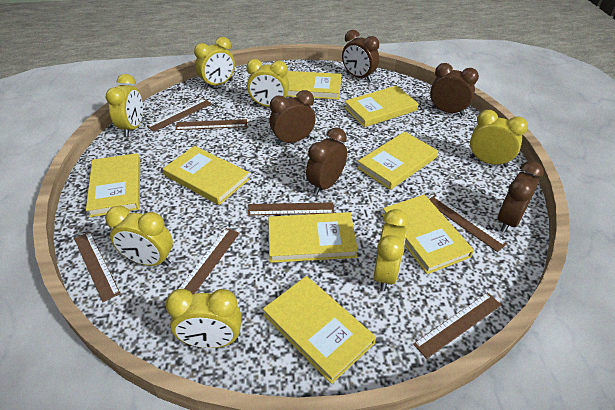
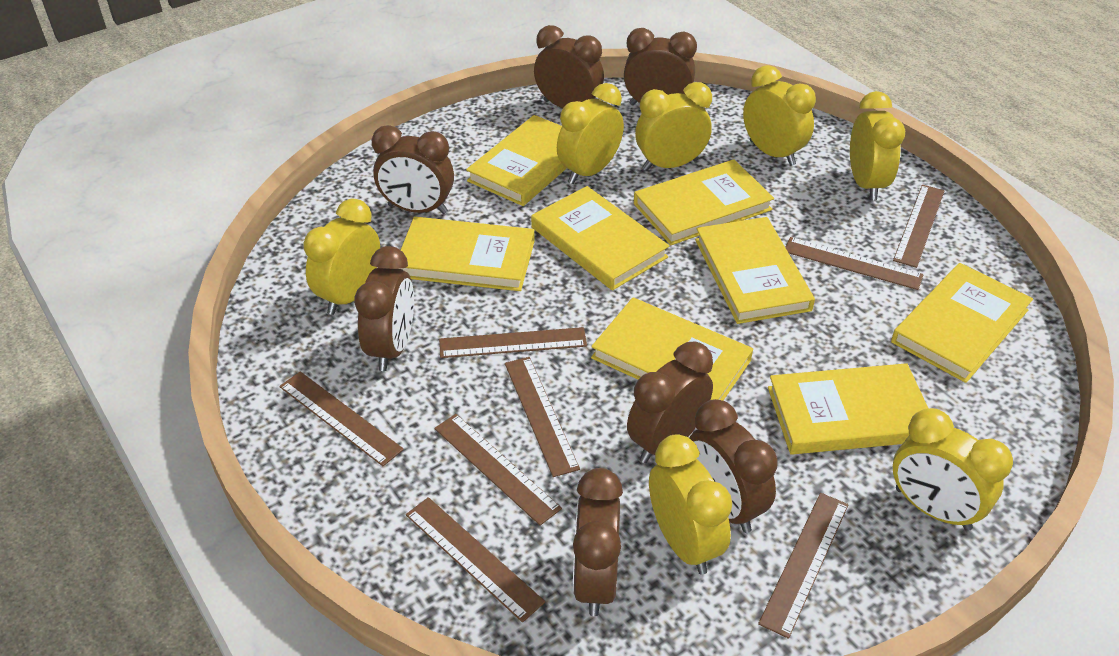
brown clock: 5 -> 7
brown ruler: 7 -> 8

